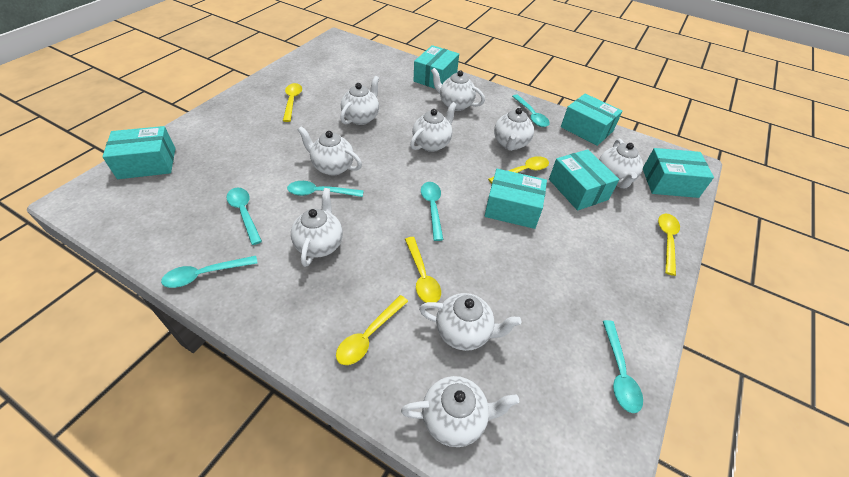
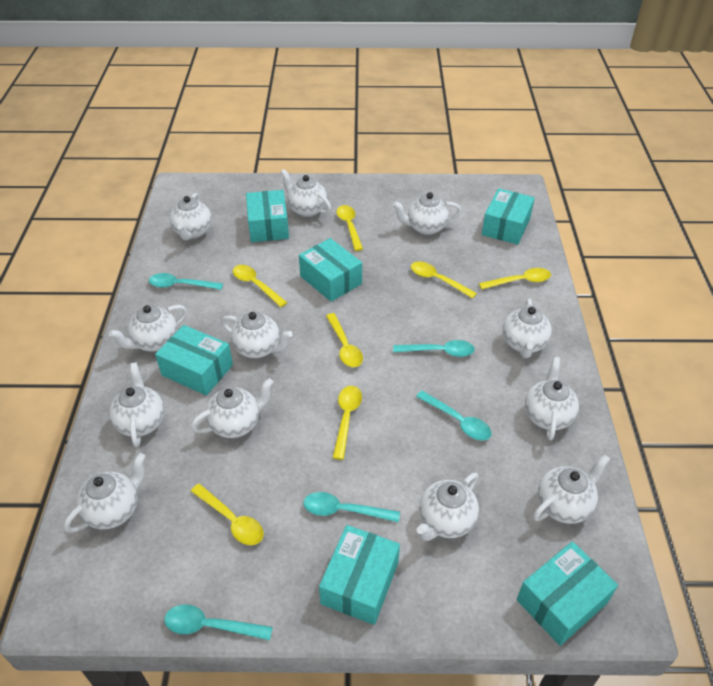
turquoise spoon: 6 -> 5
white teapot: 9 -> 12
yellow spoon: 5 -> 7

